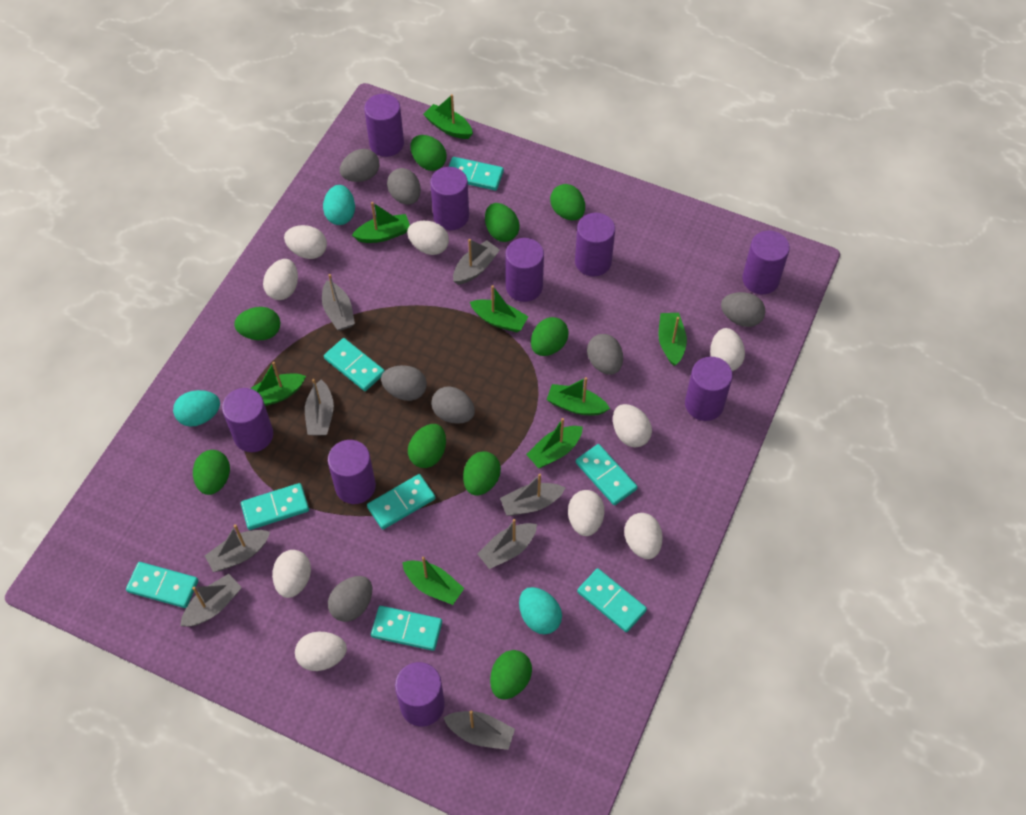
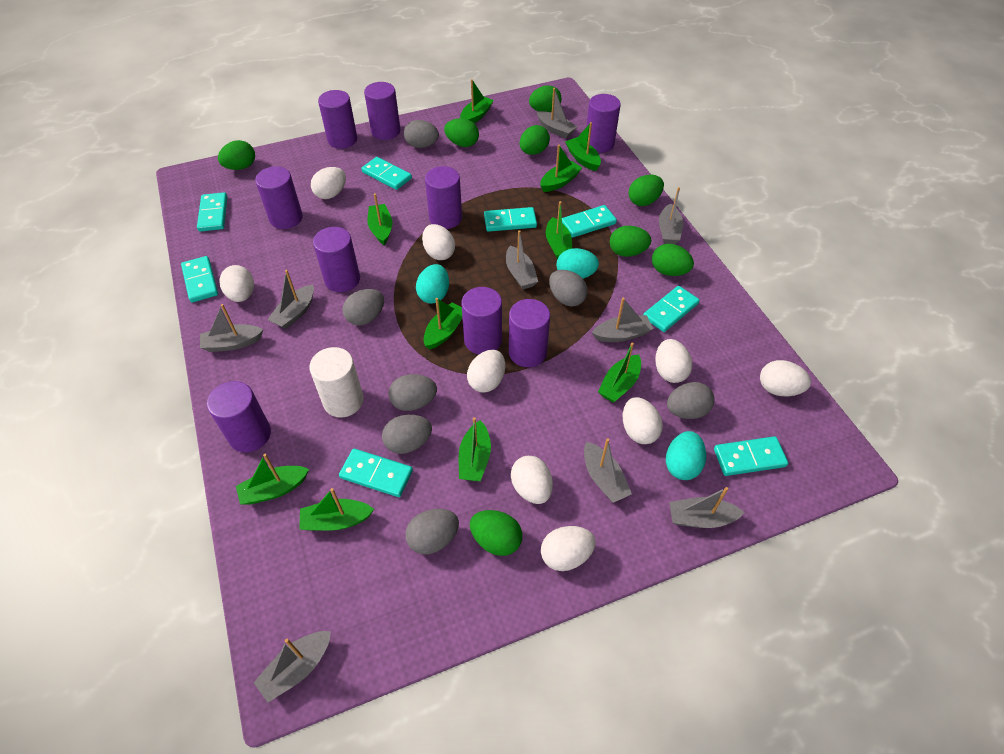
green boat: 8 -> 10
green egg: 9 -> 8
grey boat: 8 -> 9
white cylinder: 0 -> 1

